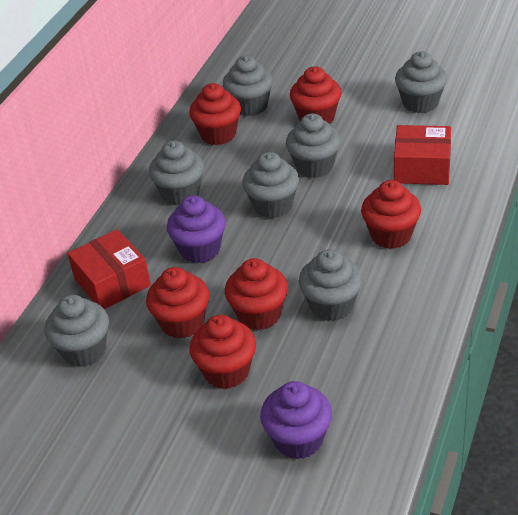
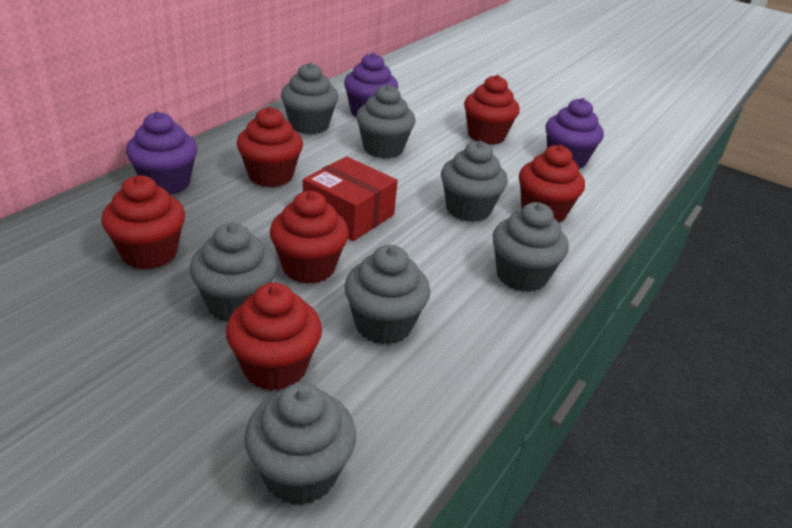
purple cupcake: 2 -> 3
red box: 2 -> 1

